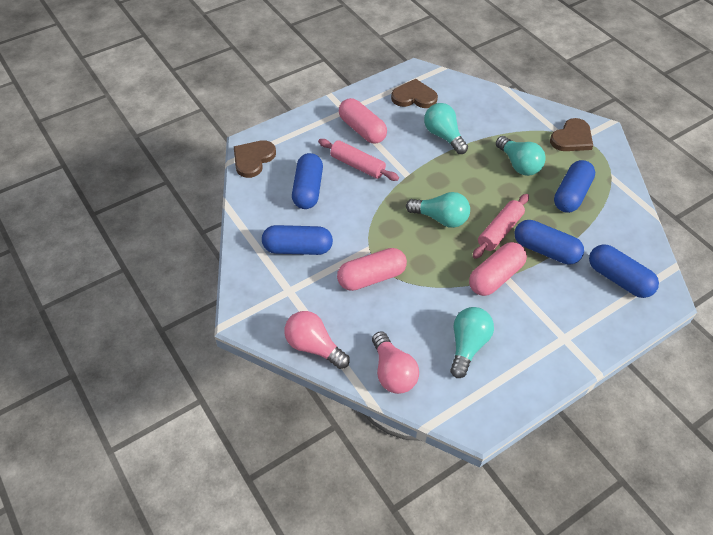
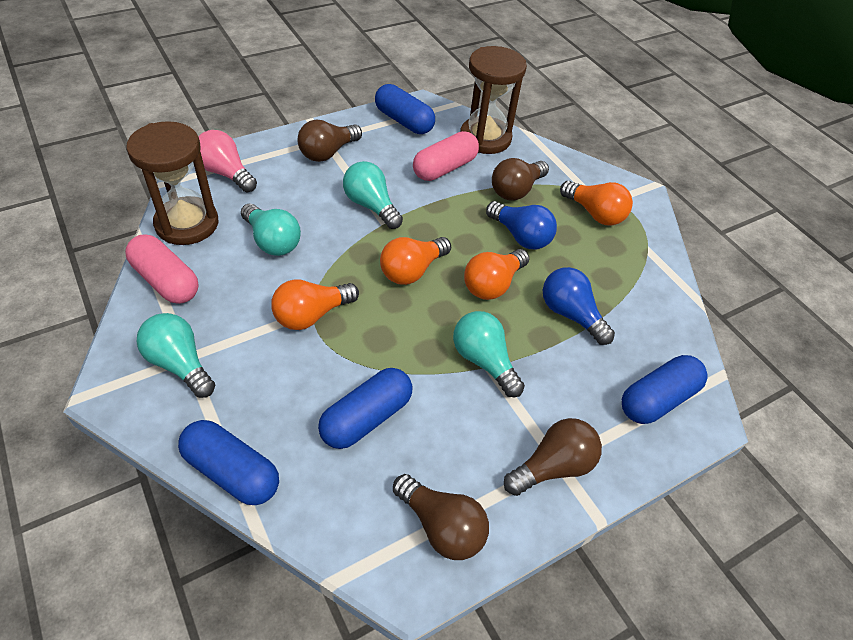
blue capsule: 5 -> 4
blue light bulb: 0 -> 2
brown heart: 3 -> 0
brown hourglass: 0 -> 2
brown light bulb: 0 -> 4
orange light bulb: 0 -> 4
pink capsule: 3 -> 2
pink light bulb: 2 -> 1
pink rolling pin: 2 -> 0

